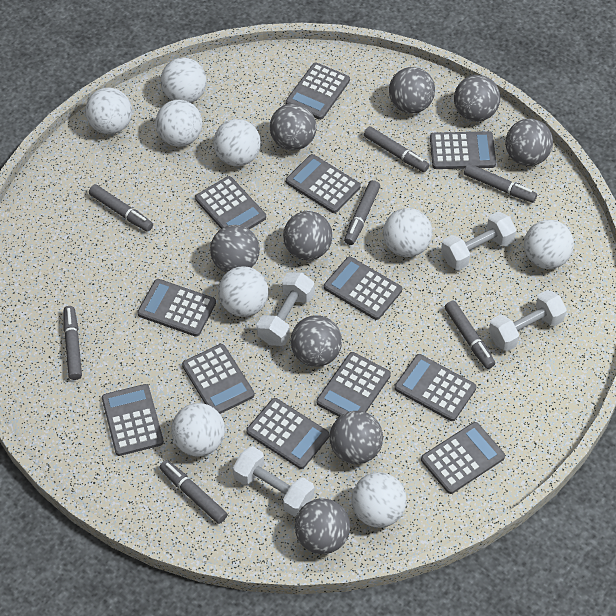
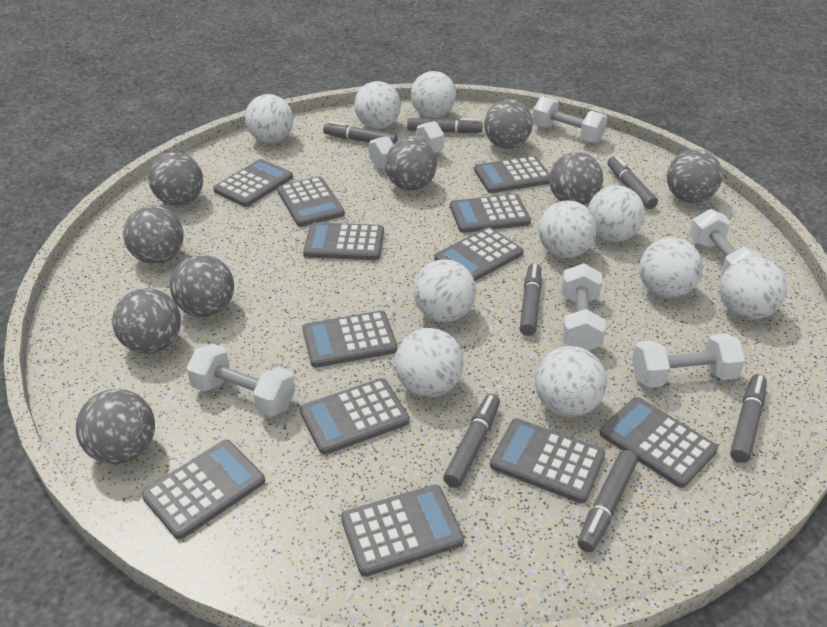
white ball: 9 -> 10
white dumbbell: 4 -> 6

